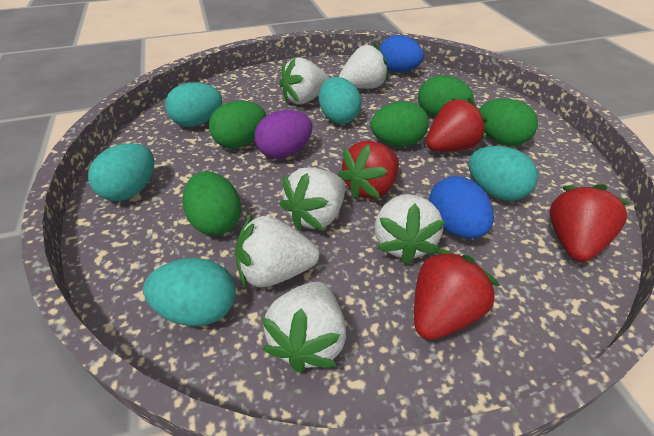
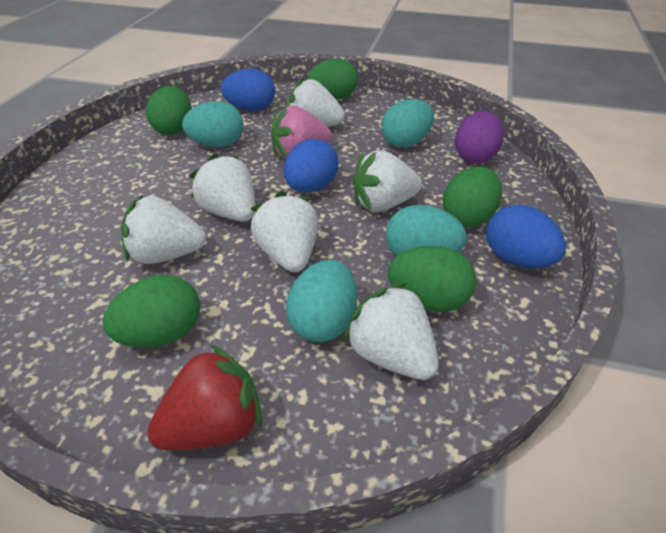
blue egg: 2 -> 3
pink strawberry: 0 -> 1
red strawberry: 4 -> 1
turquoise egg: 5 -> 4

